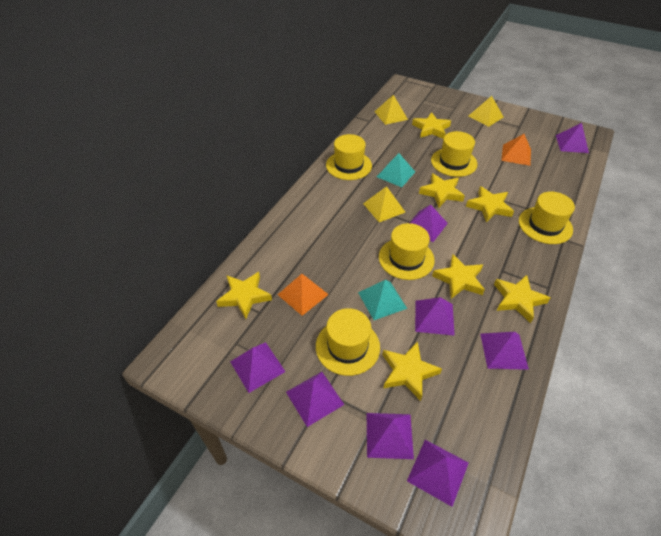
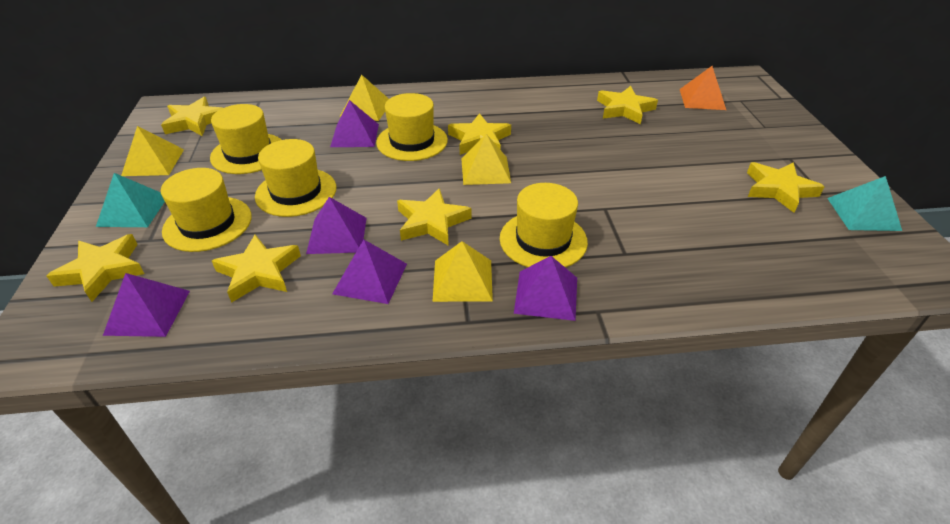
orange pyramid: 2 -> 1
purple pyramid: 8 -> 5
yellow pyramid: 3 -> 4

